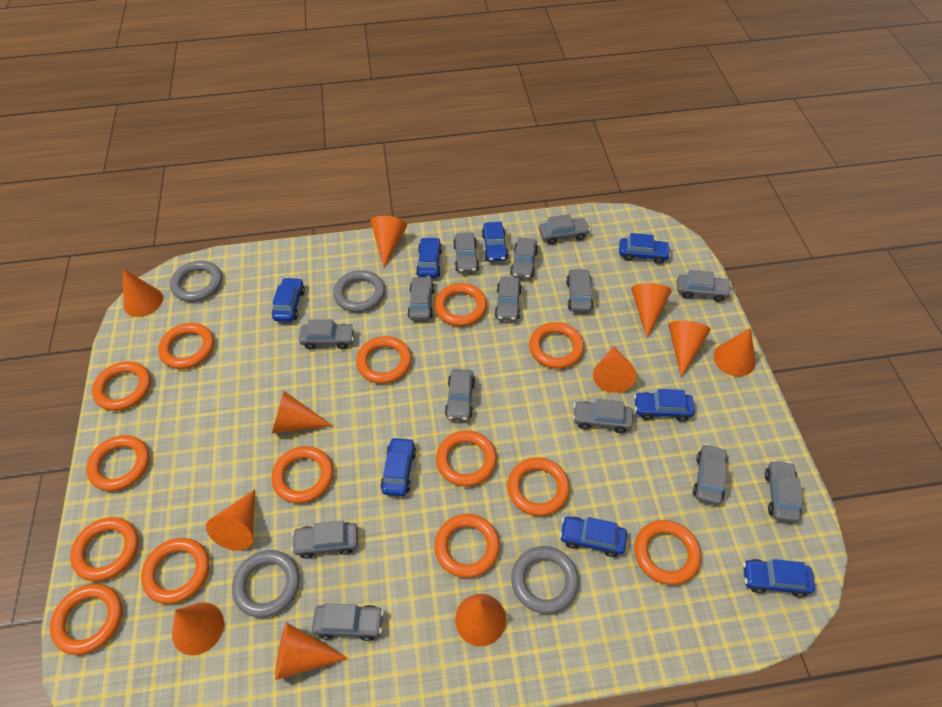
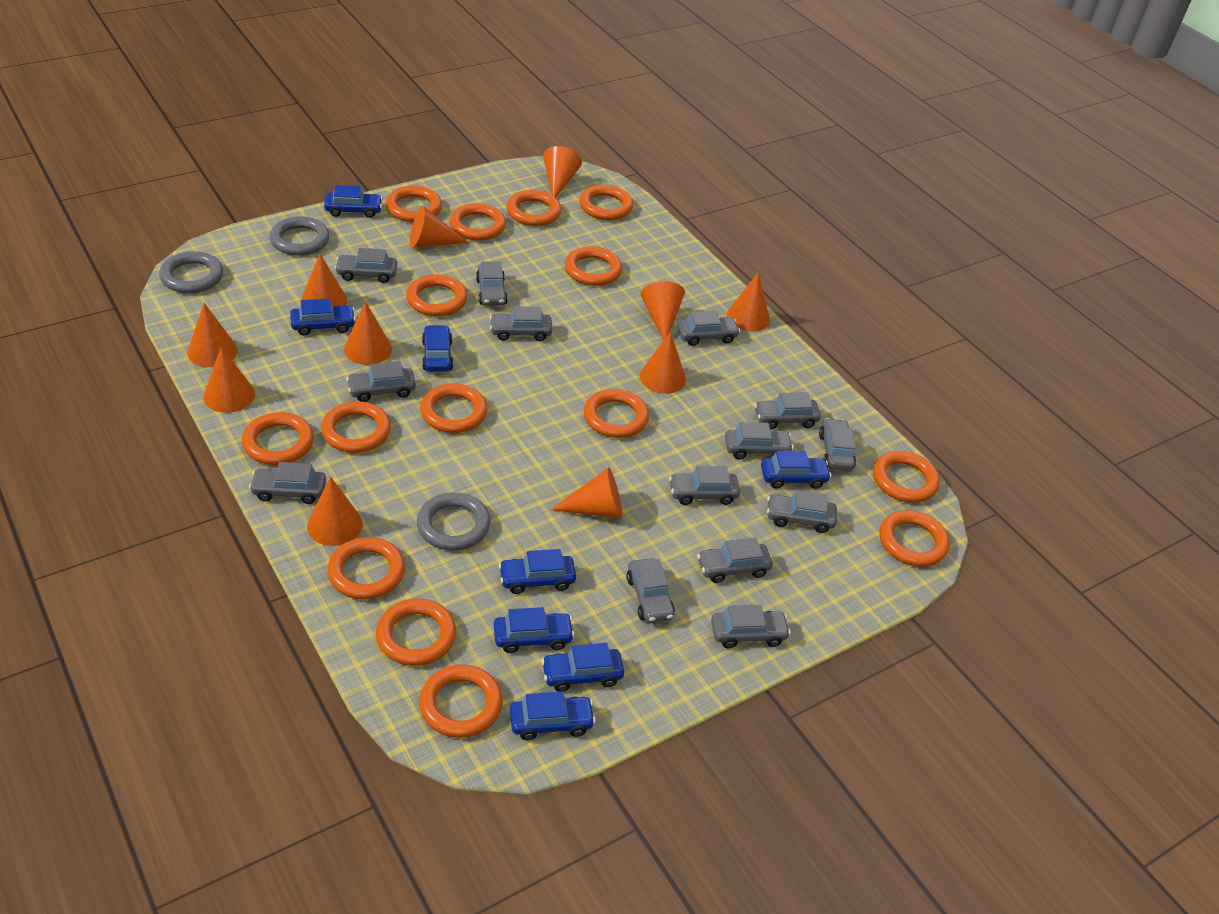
grey ring: 4 -> 3
orange ring: 14 -> 15

